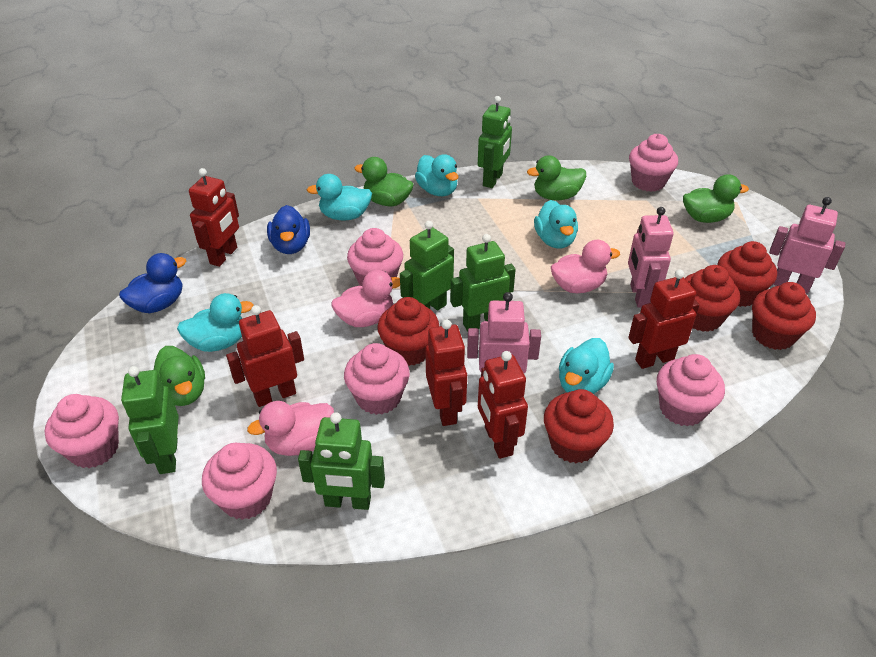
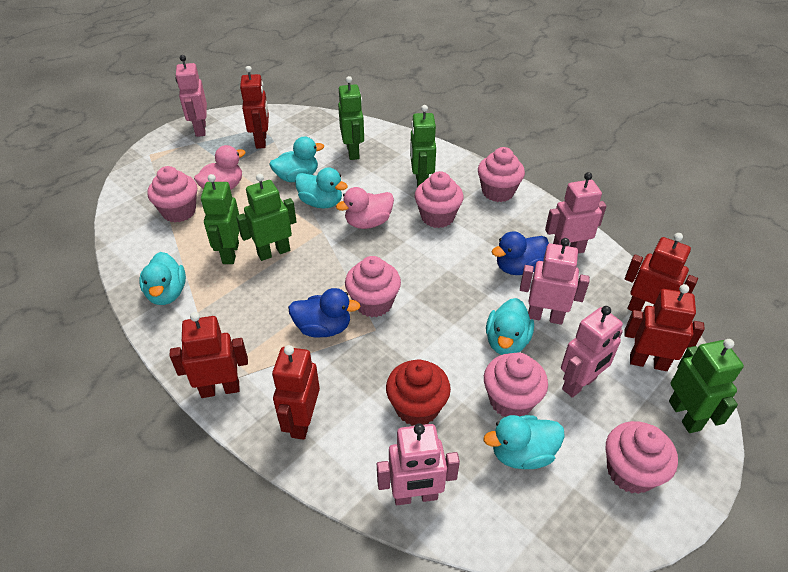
green duck: 4 -> 0
pink duck: 3 -> 2
pink robot: 3 -> 5
red cupcake: 5 -> 1

